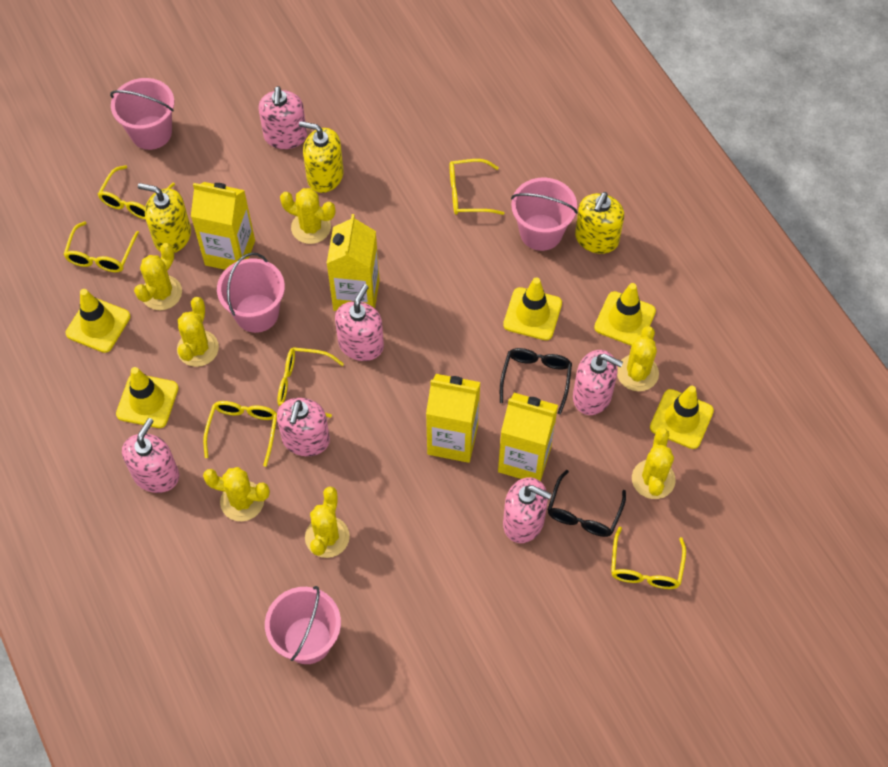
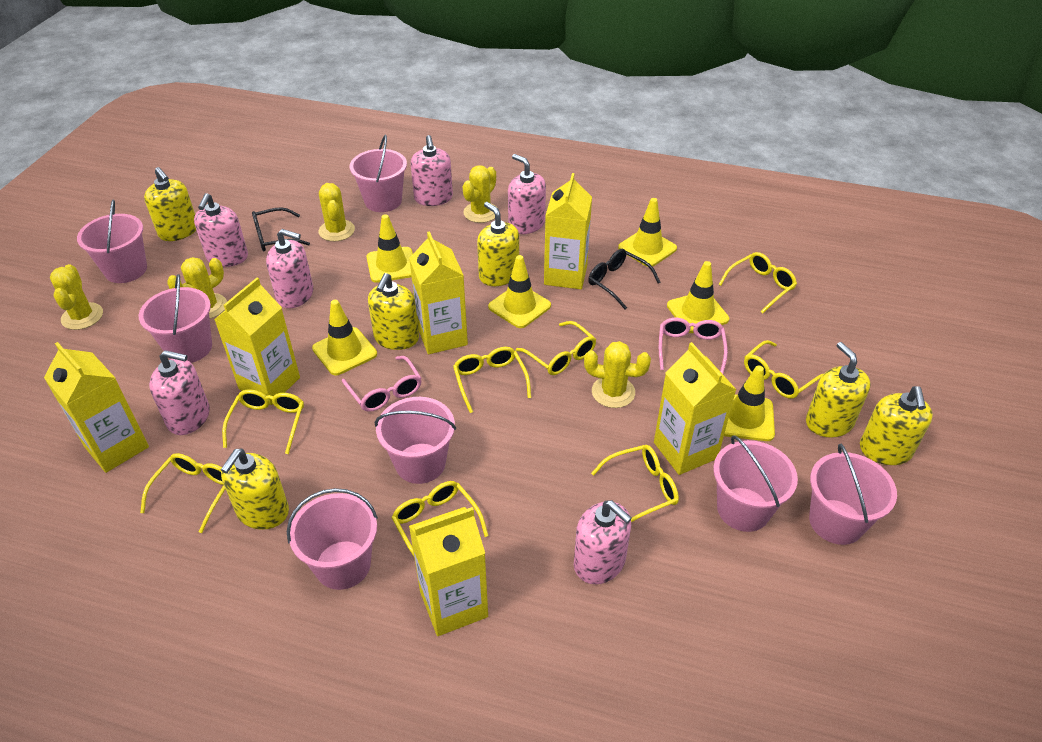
pink bucket: 4 -> 7
pink glasses: 0 -> 2
yellow cactus: 7 -> 5
yellow carton: 4 -> 6
yellow glasses: 6 -> 8
yellow soap dispenser: 3 -> 6
yellow traffic cone: 5 -> 6

